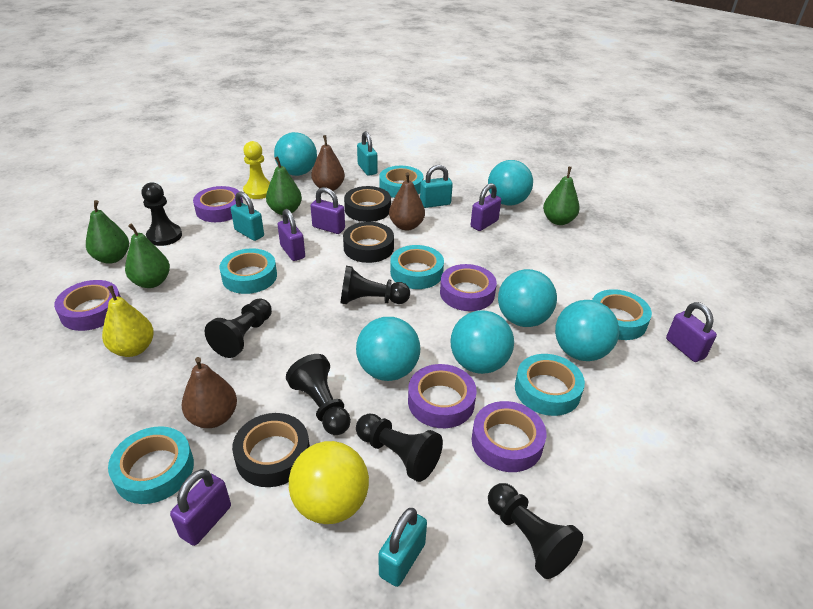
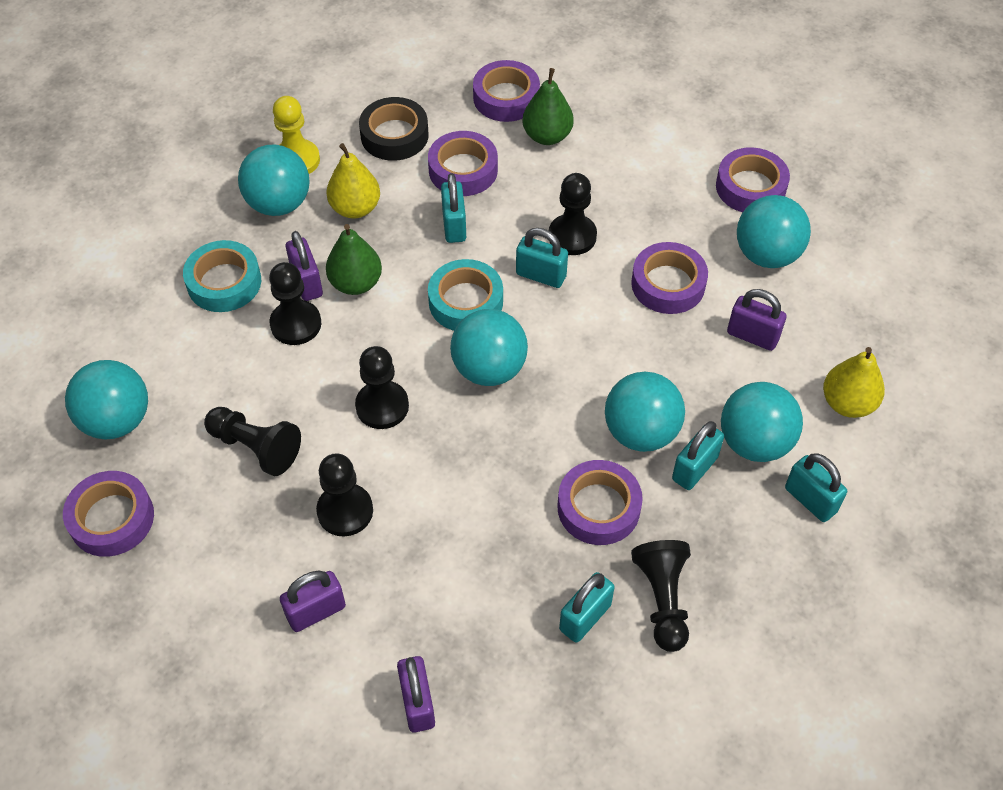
black tape: 3 -> 1
brown pear: 3 -> 0
green pear: 4 -> 2
purple padlock: 5 -> 4
purple tape: 5 -> 6
turquoise padlock: 4 -> 5
turquoise tape: 6 -> 2
yellow ball: 1 -> 0
yellow pear: 1 -> 2

